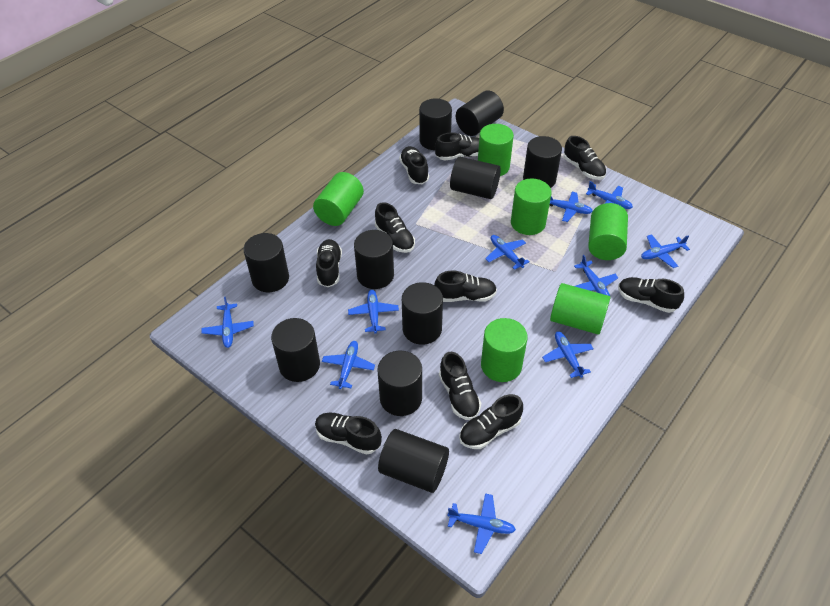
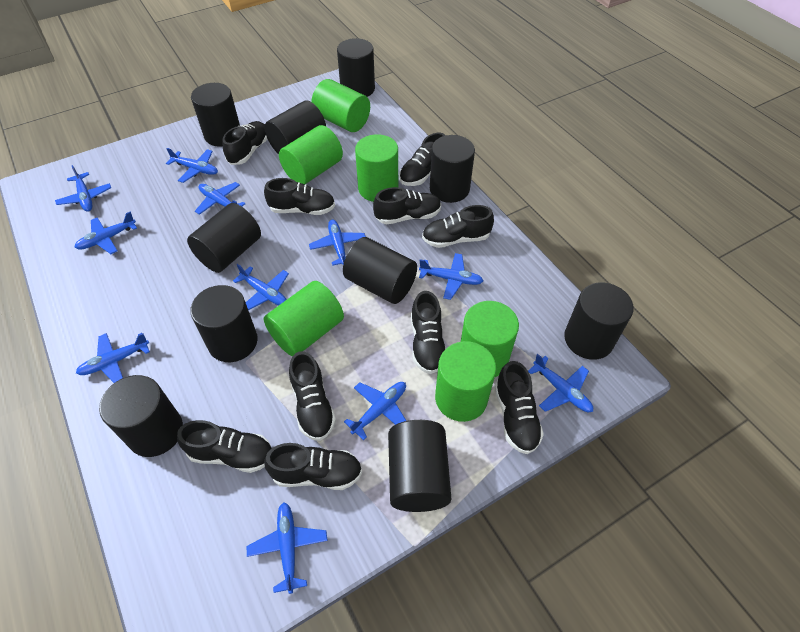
blue plane: 10 -> 11

